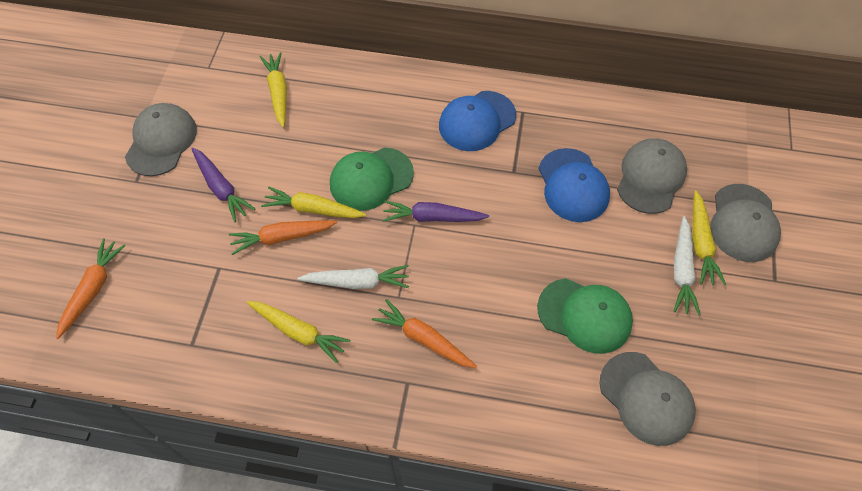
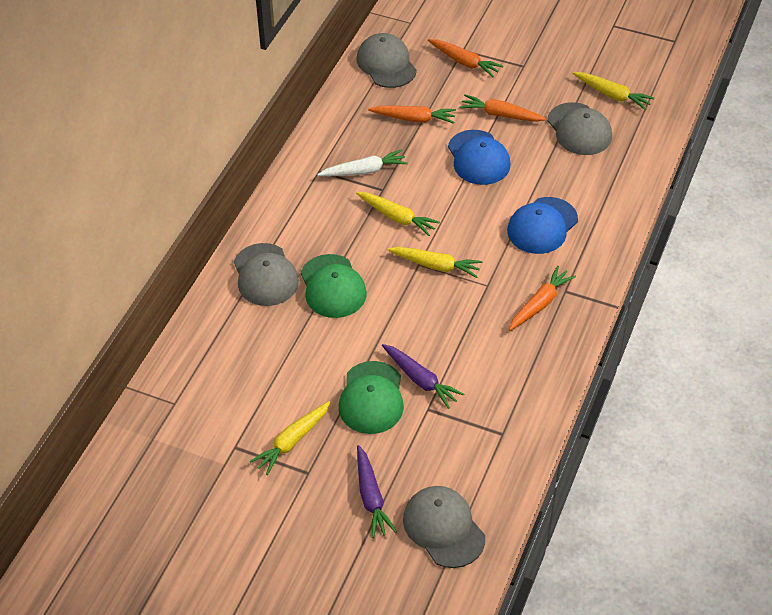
orange carrot: 3 -> 4
white carrot: 2 -> 1

